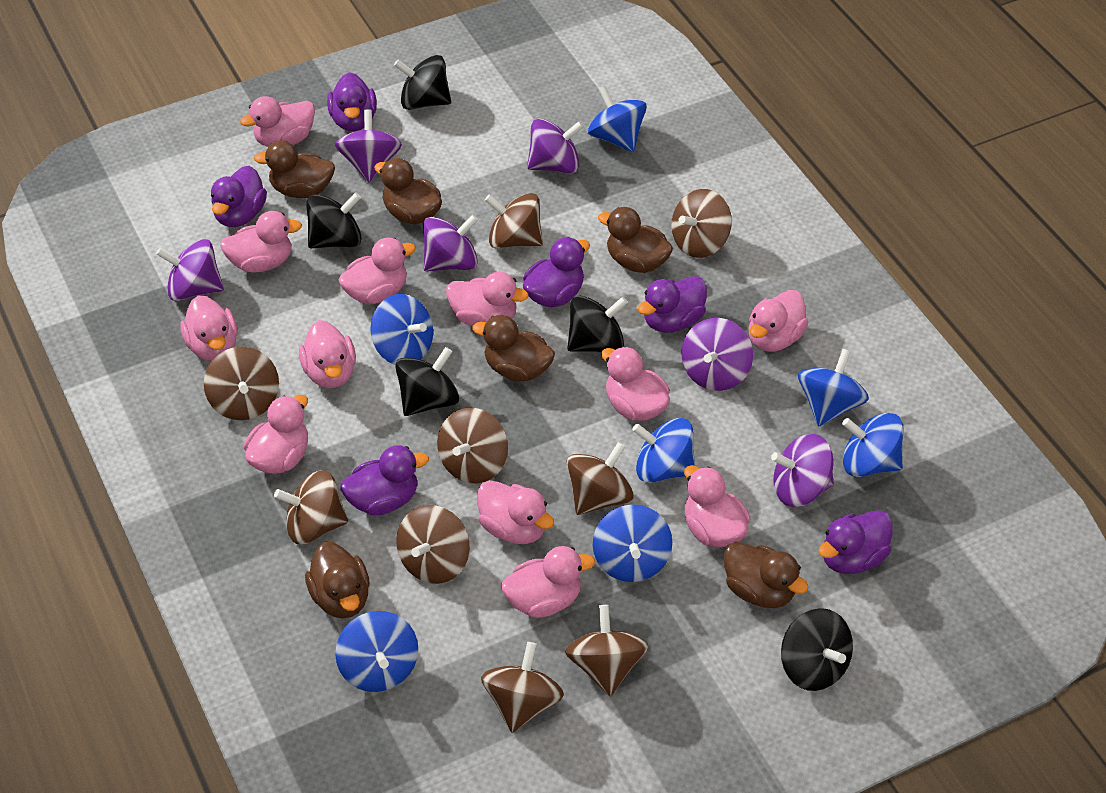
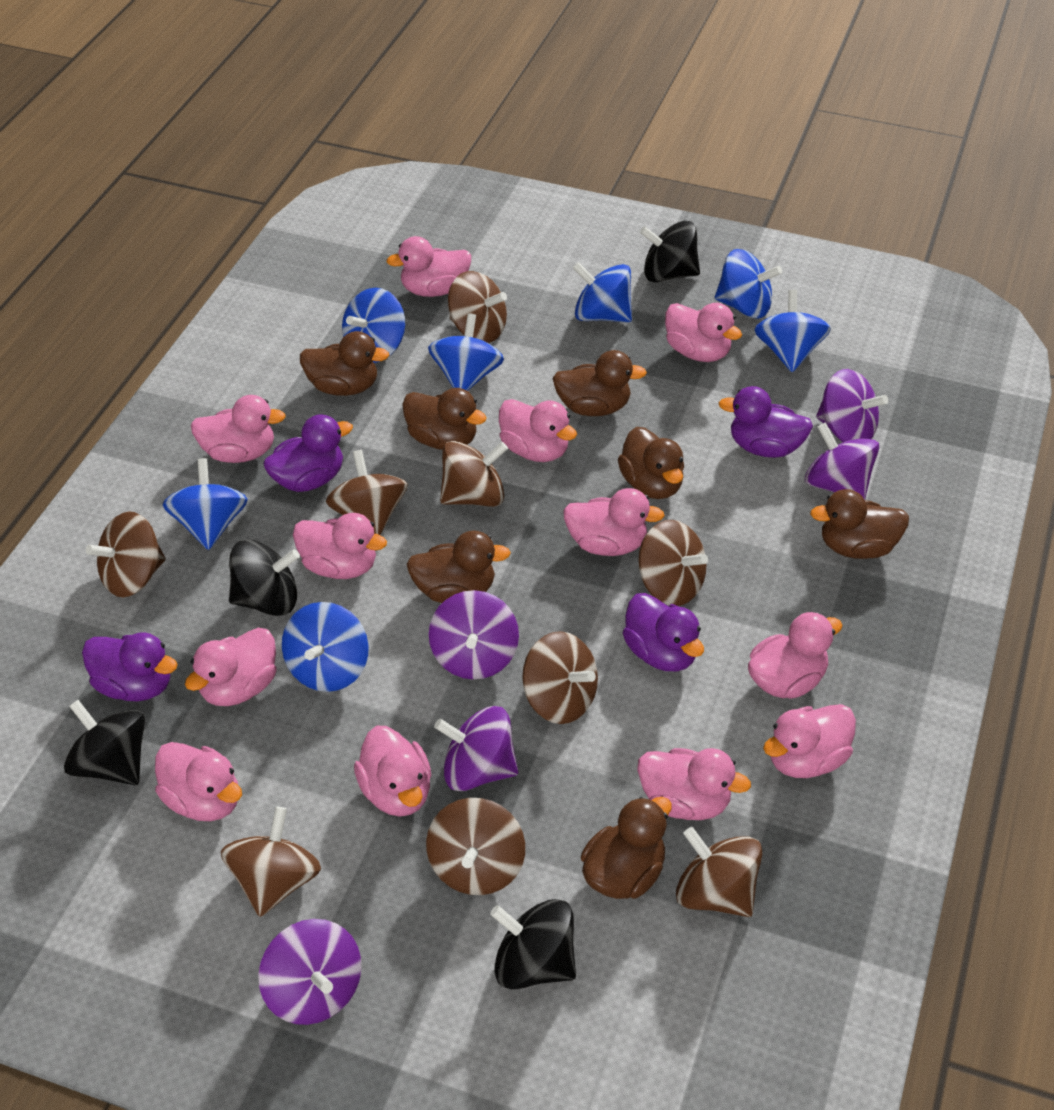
black spinning top: 5 -> 4
brown duck: 6 -> 7
purple duck: 6 -> 4
purple spinning top: 6 -> 5

